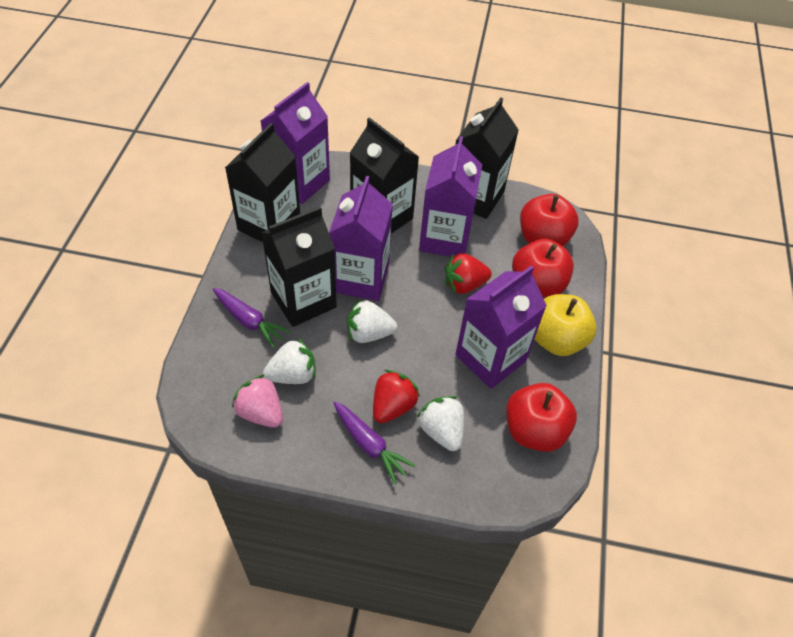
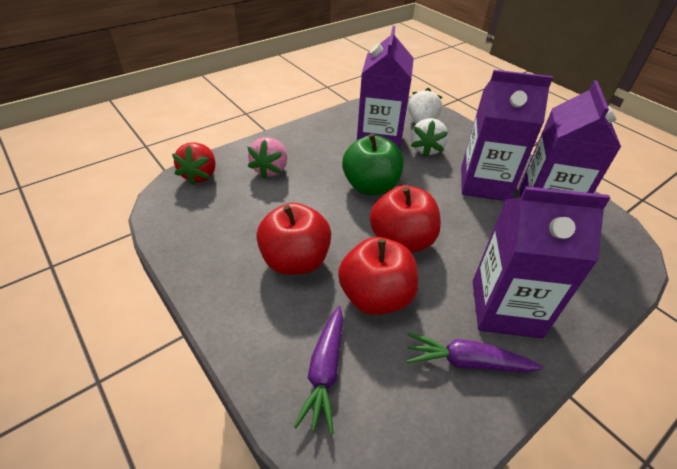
black carton: 4 -> 0
green apple: 0 -> 1
red strawberry: 2 -> 1
white strawberry: 3 -> 2
yellow apple: 1 -> 0

